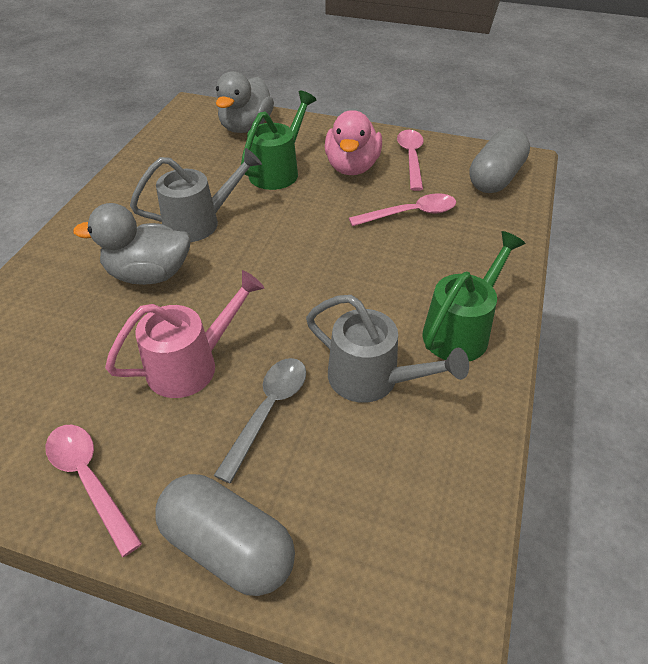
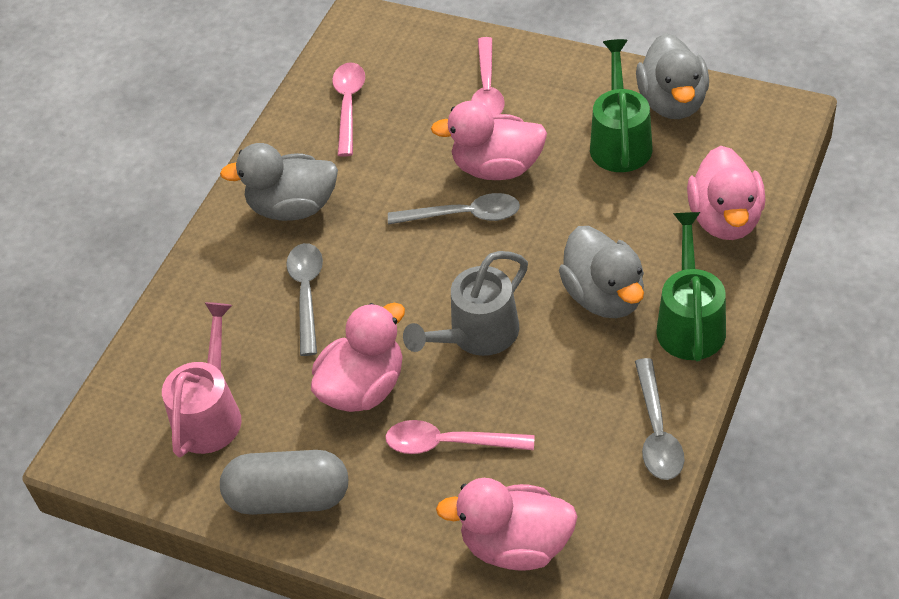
grey capsule: 2 -> 1
grey duck: 2 -> 3
grey spoon: 1 -> 3
grey watering can: 2 -> 1
pink duck: 1 -> 4

